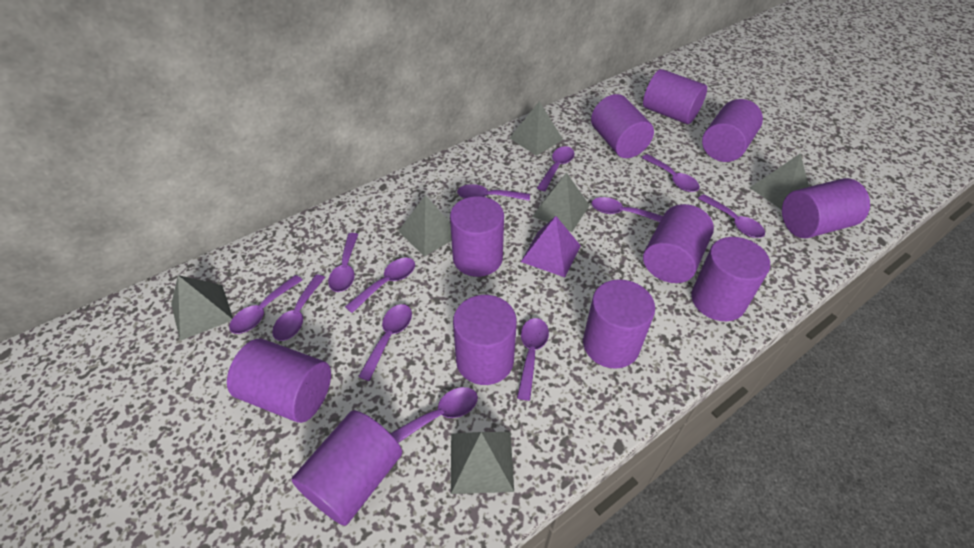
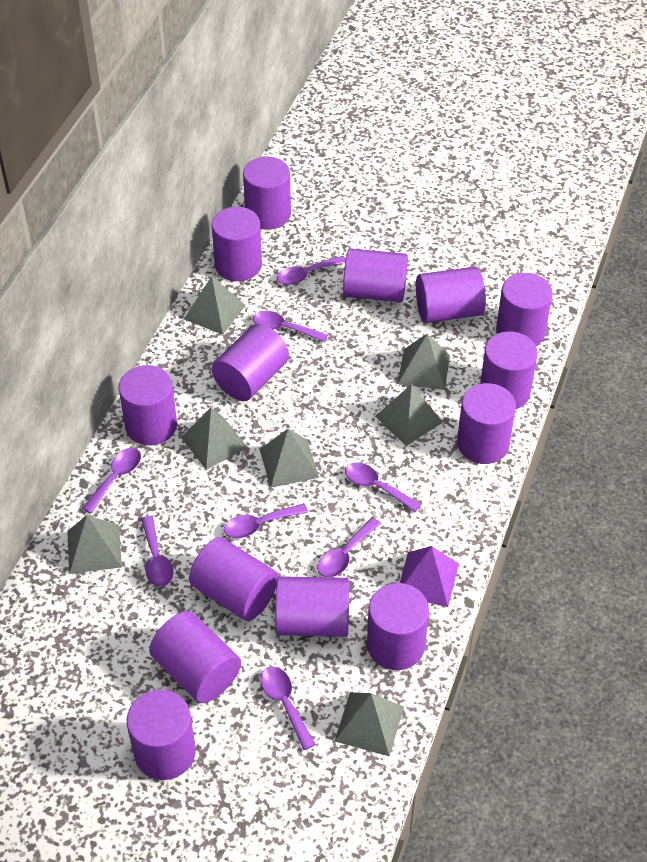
grey pyramid: 6 -> 7
purple cylinder: 11 -> 14
purple spoon: 12 -> 8

